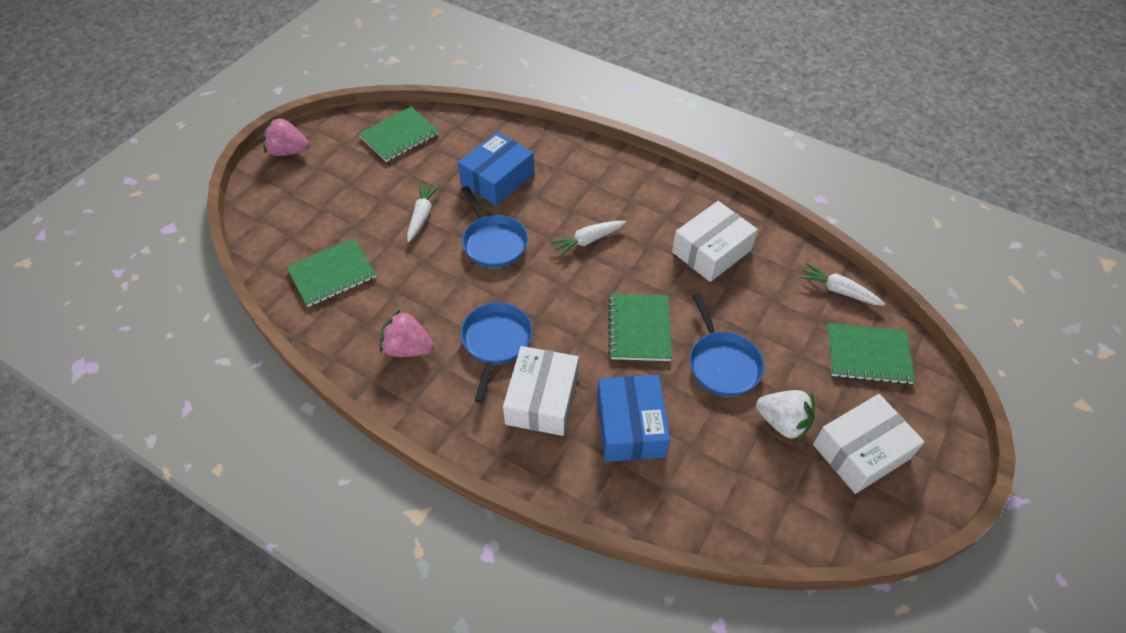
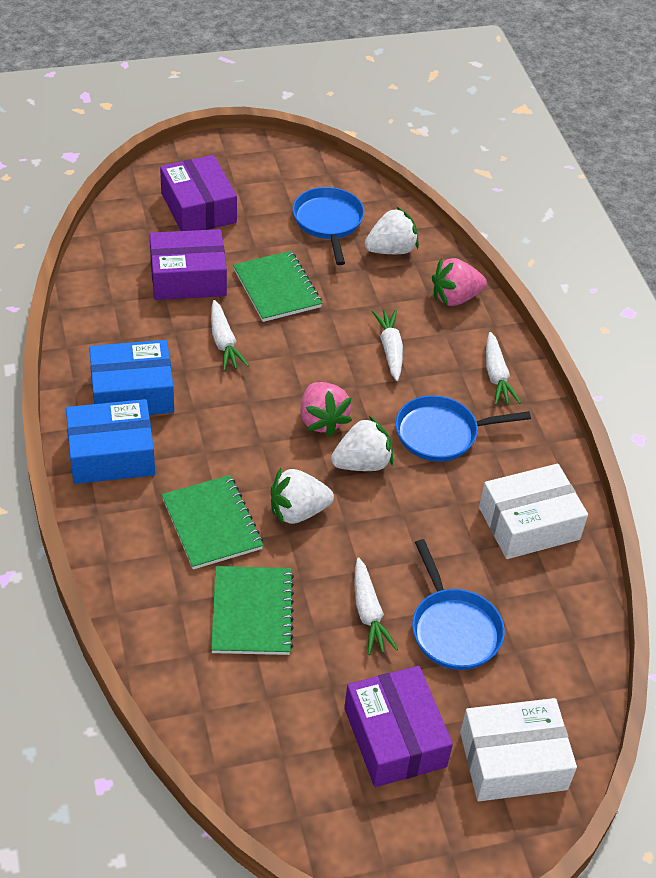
green notebook: 4 -> 3
purple box: 0 -> 3
white box: 3 -> 2
white carrot: 3 -> 4
white strawberry: 1 -> 3

